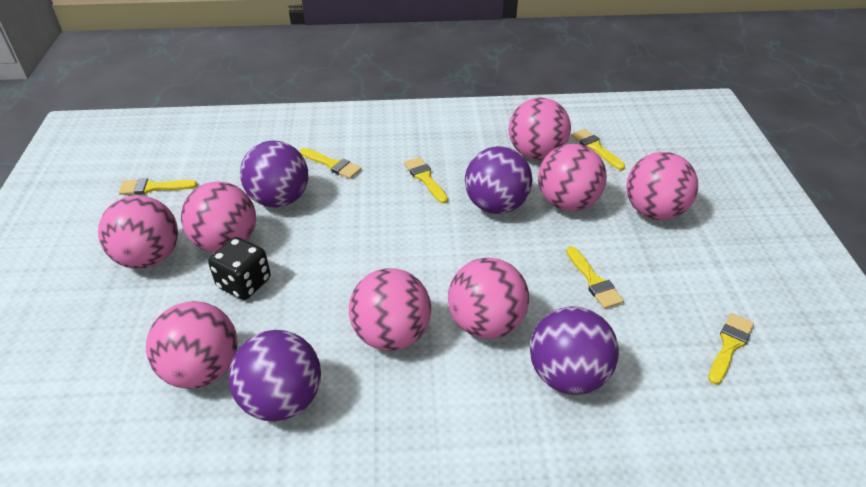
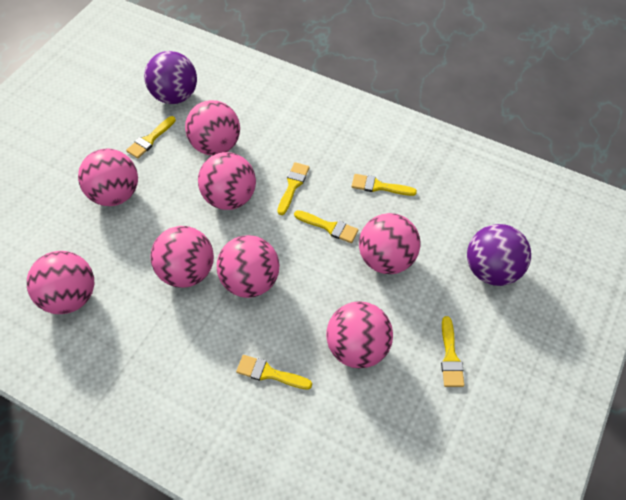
black dice: 1 -> 0
purple ball: 4 -> 2

